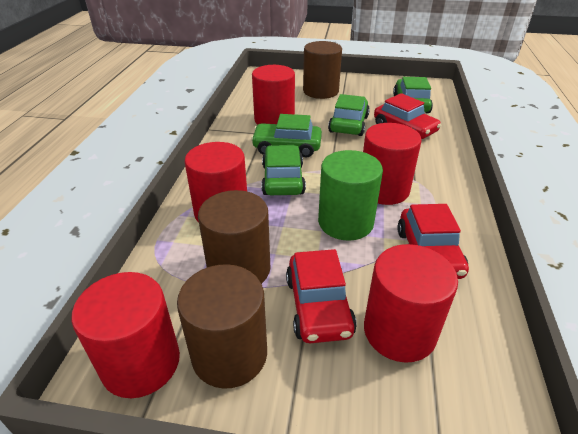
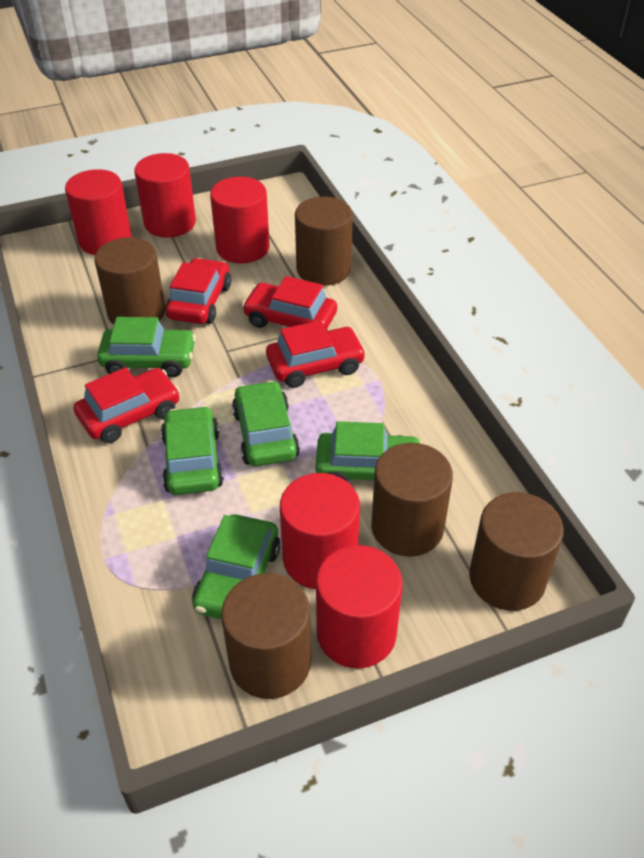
brown cylinder: 3 -> 5
green car: 4 -> 5
green cylinder: 1 -> 0
red car: 3 -> 4

